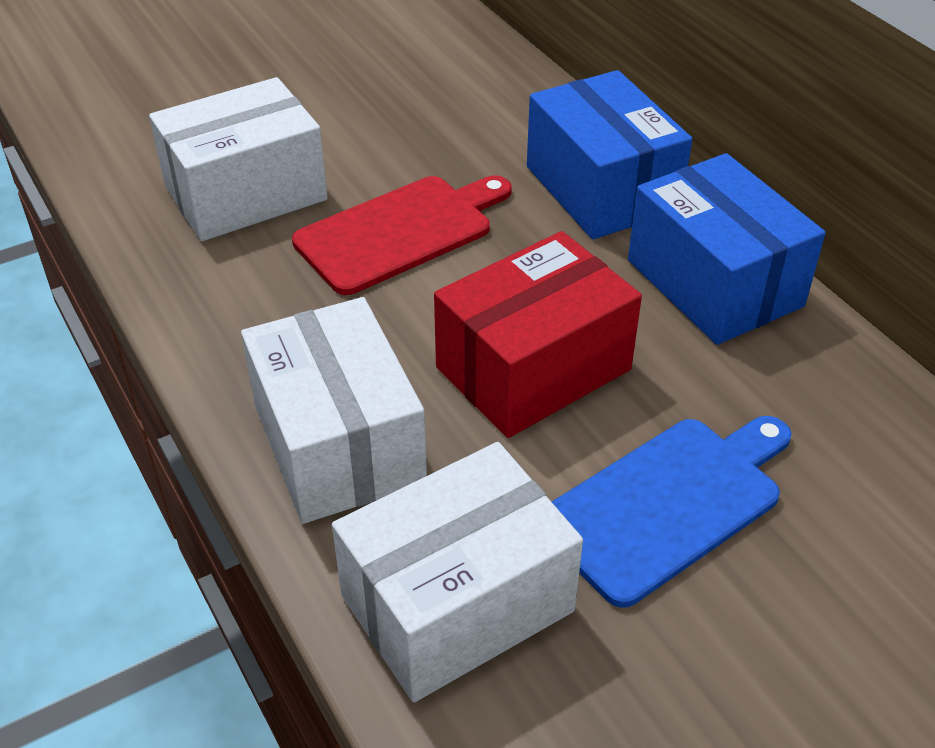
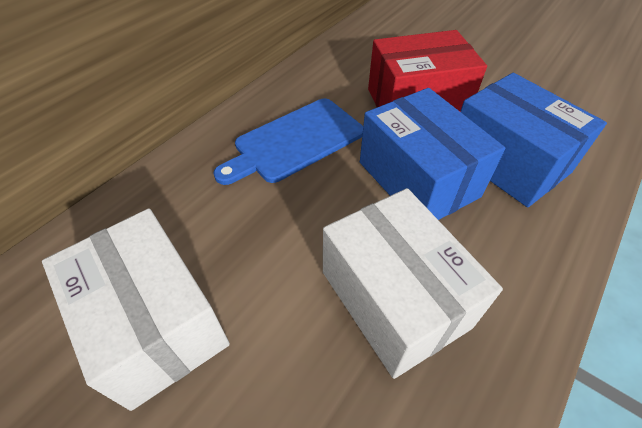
red cutting board: 1 -> 0
white box: 3 -> 2

